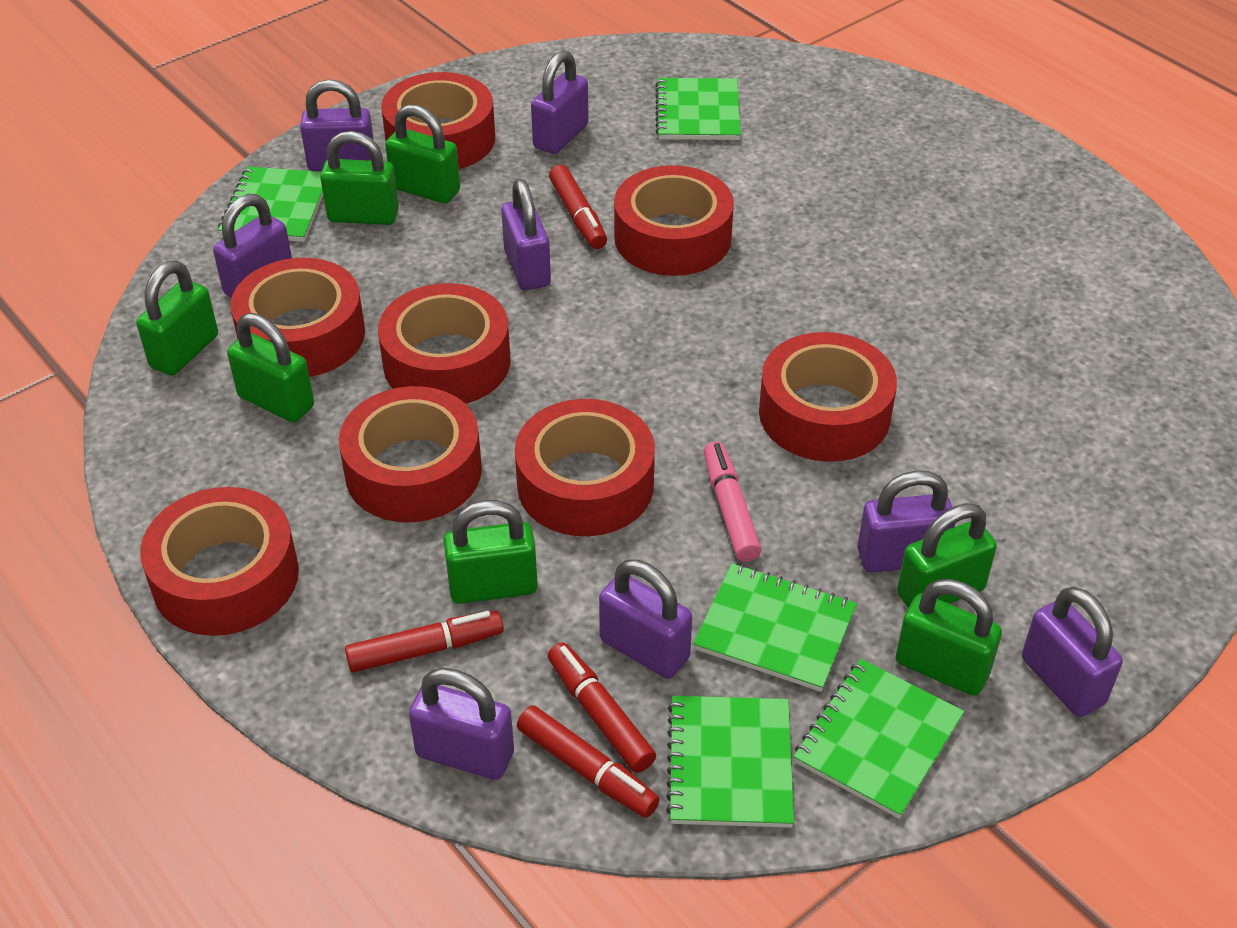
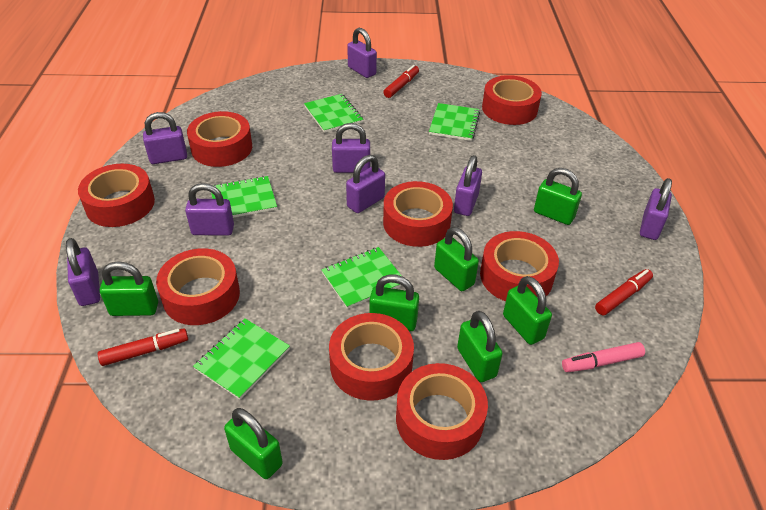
red marker: 4 -> 3

